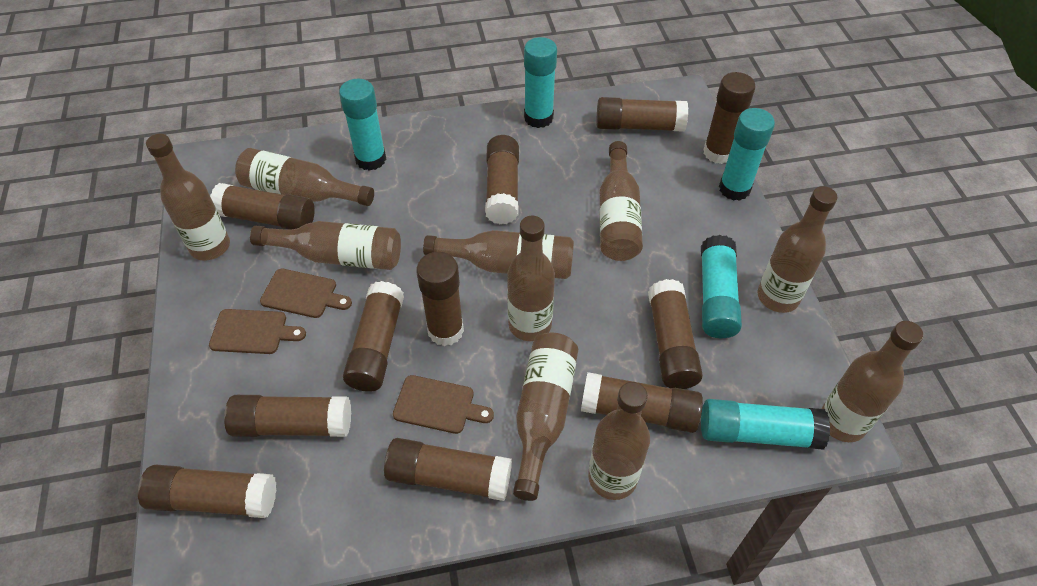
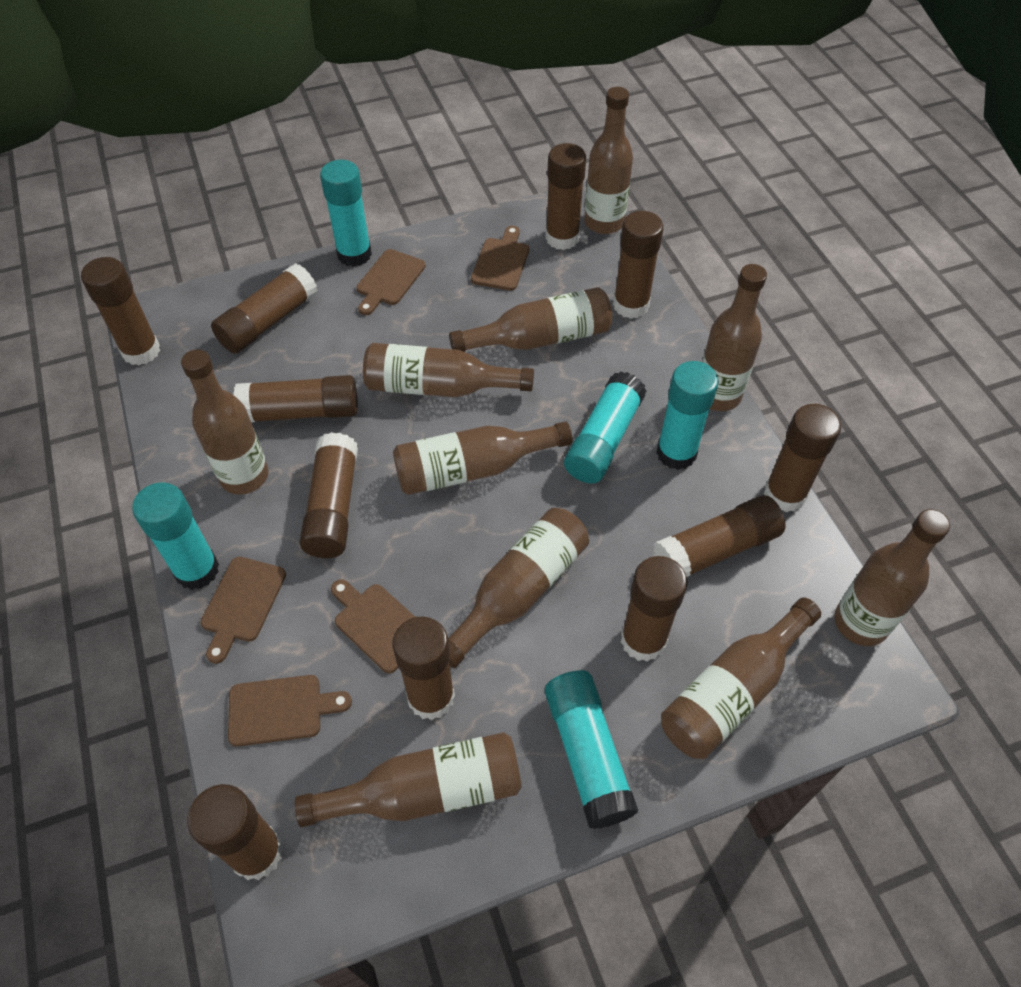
brown cutting board: 3 -> 5

